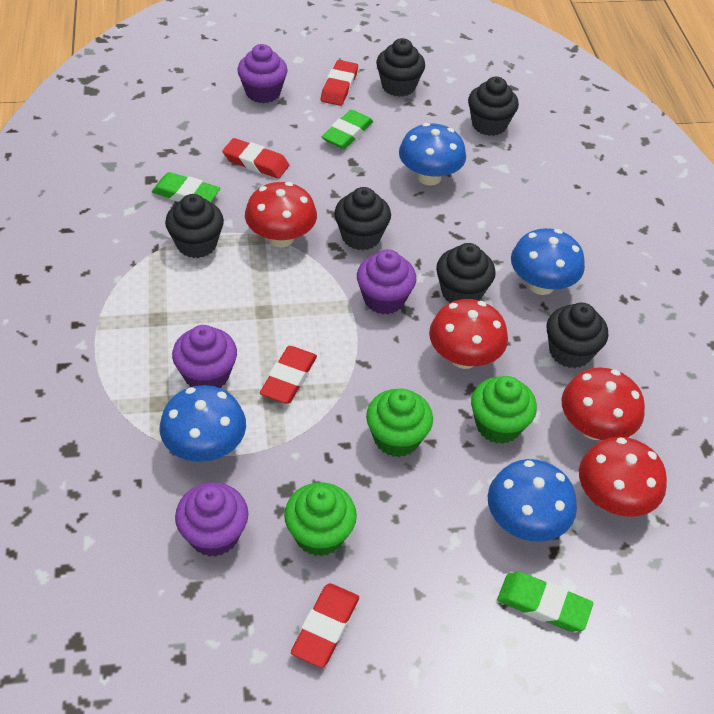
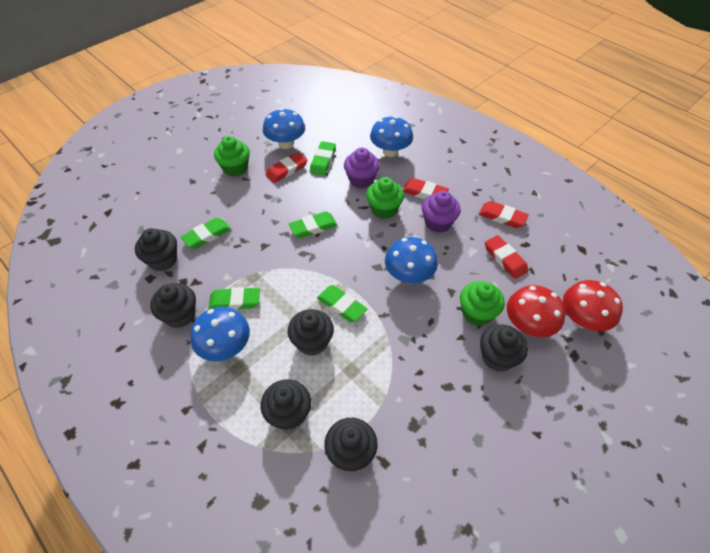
green eraser: 3 -> 5
purple cupcake: 4 -> 2
red mushroom: 4 -> 2

